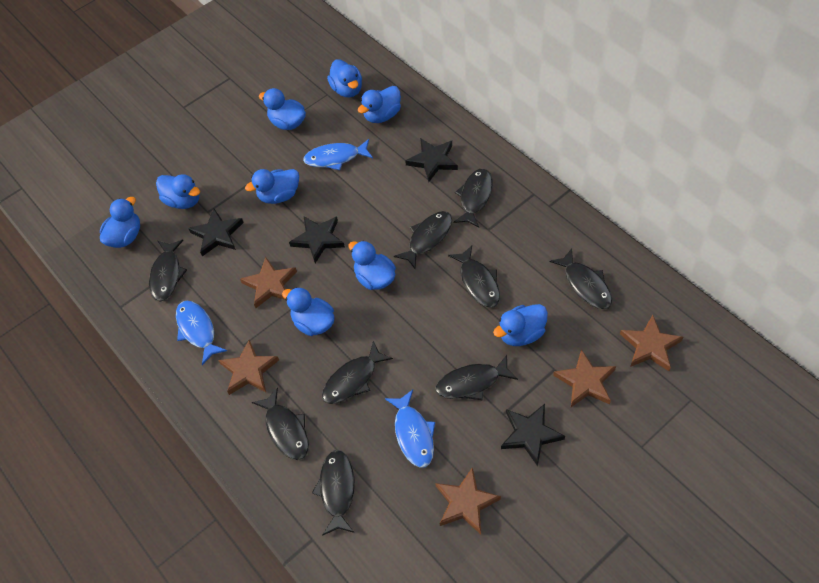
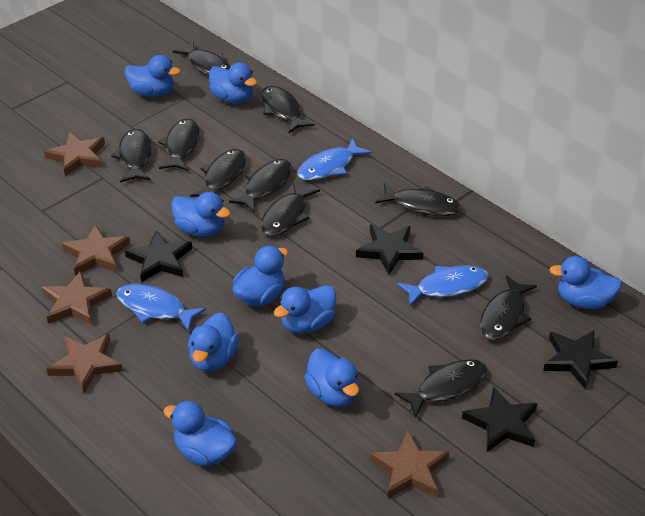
black fish: 9 -> 10

